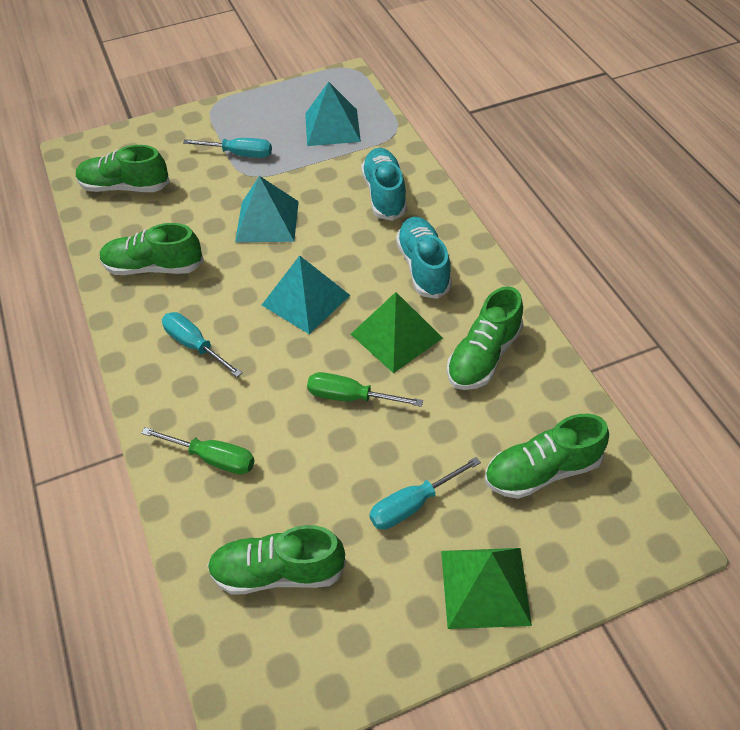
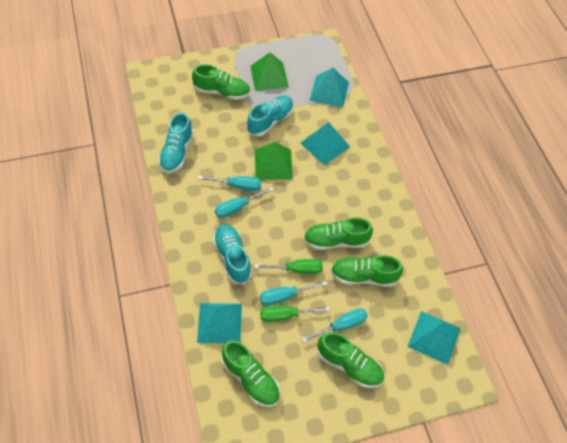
turquoise pyramid: 3 -> 4
turquoise screwdriver: 3 -> 4
turquoise shoe: 2 -> 3

